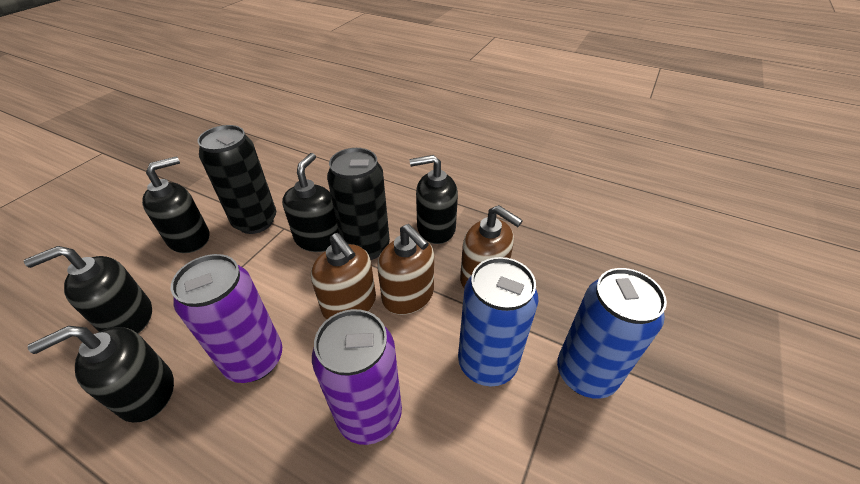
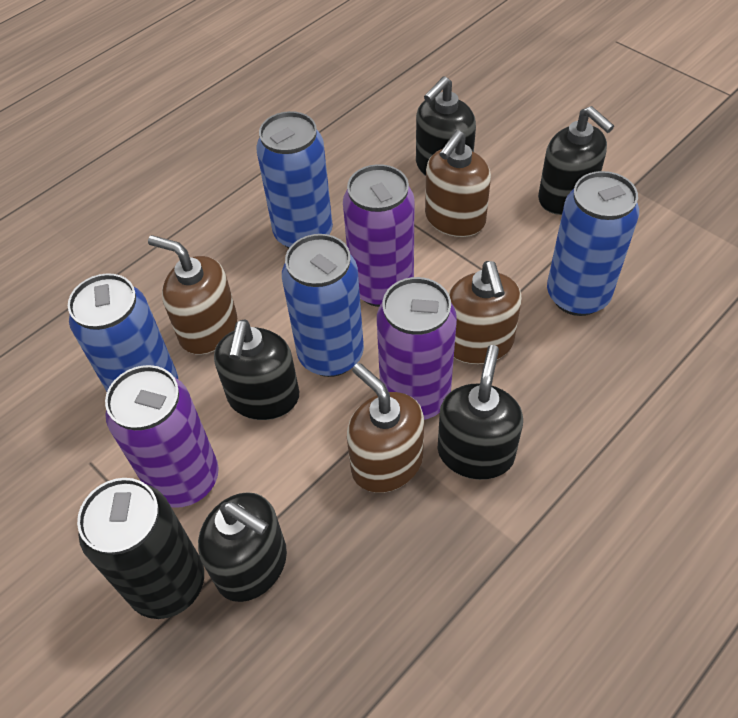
black can: 2 -> 1
blue can: 2 -> 4
brown soap dispenser: 3 -> 4
purple can: 2 -> 3

